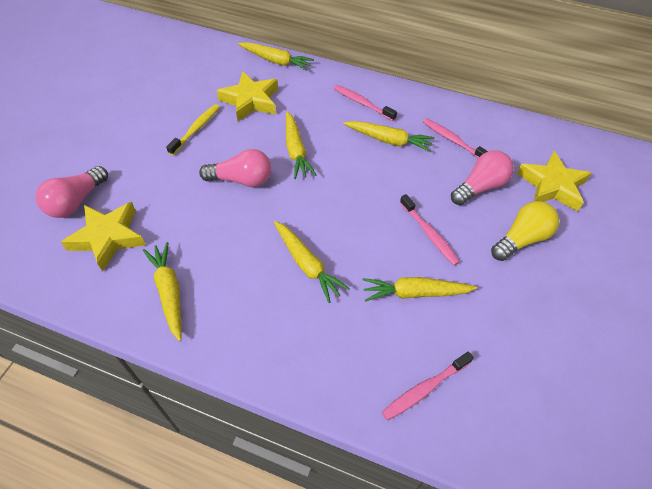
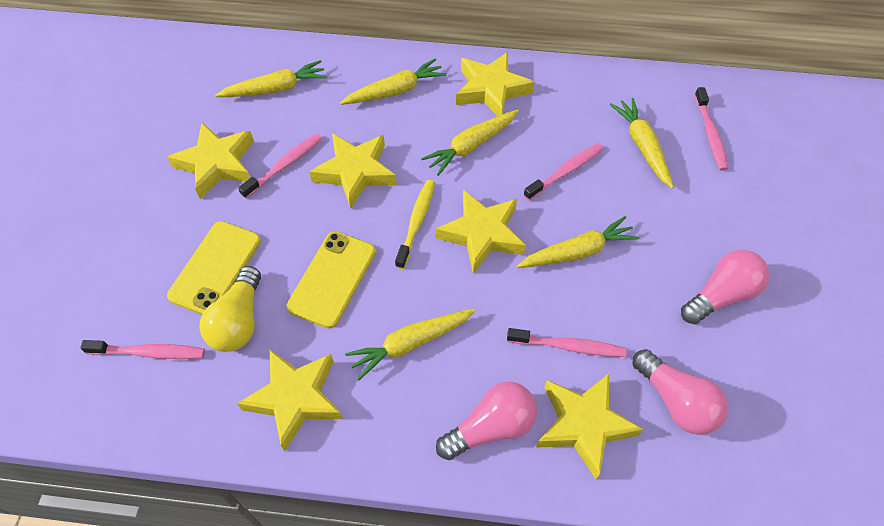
pink toothbrush: 4 -> 5
yellow phone: 0 -> 2
yellow star: 3 -> 6

